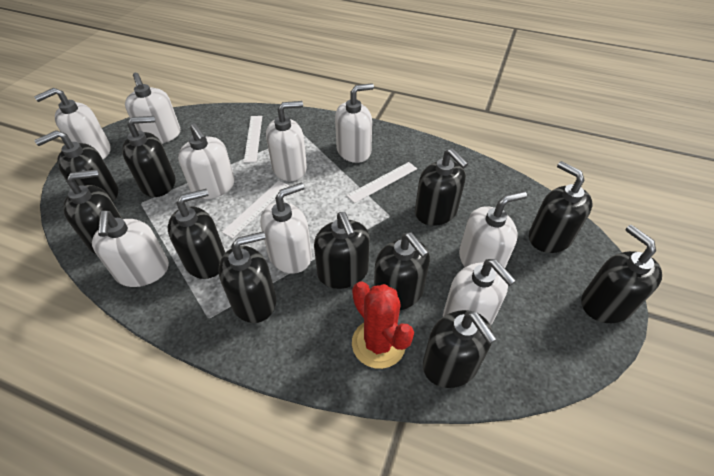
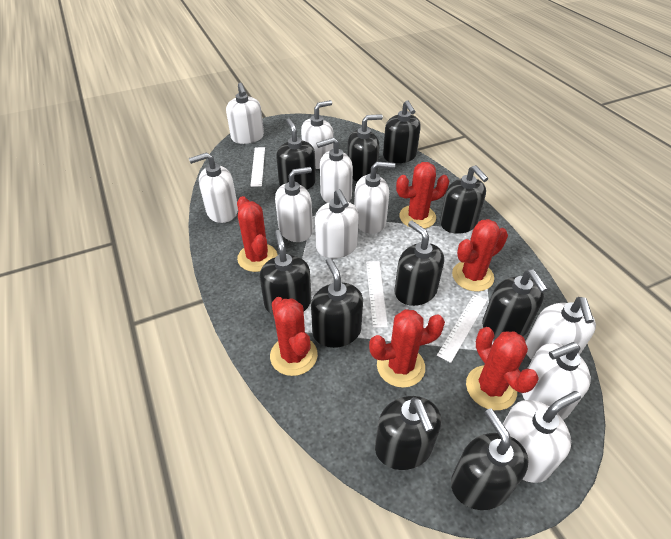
black soap dispenser: 11 -> 10
red cactus: 1 -> 6
white soap dispenser: 9 -> 10

